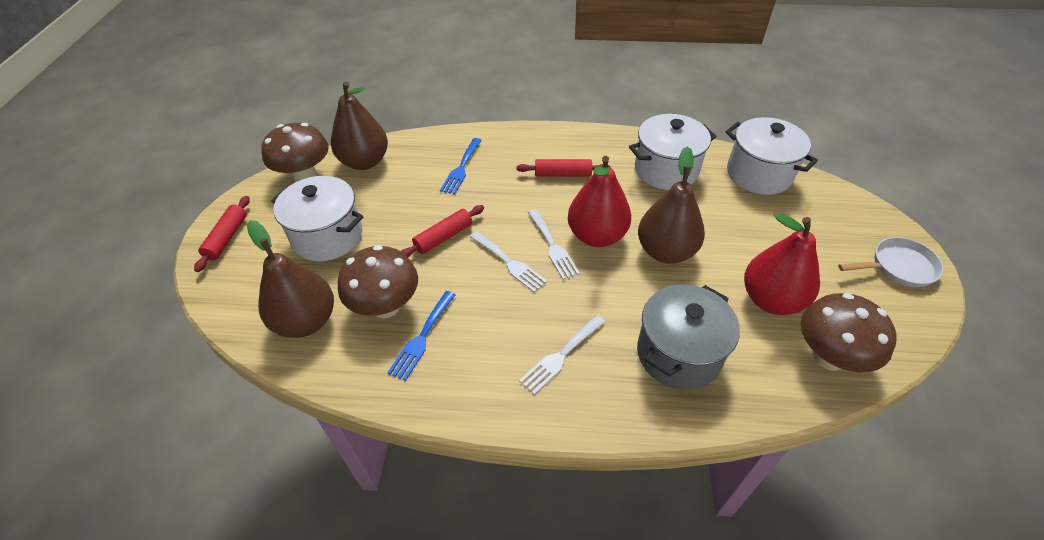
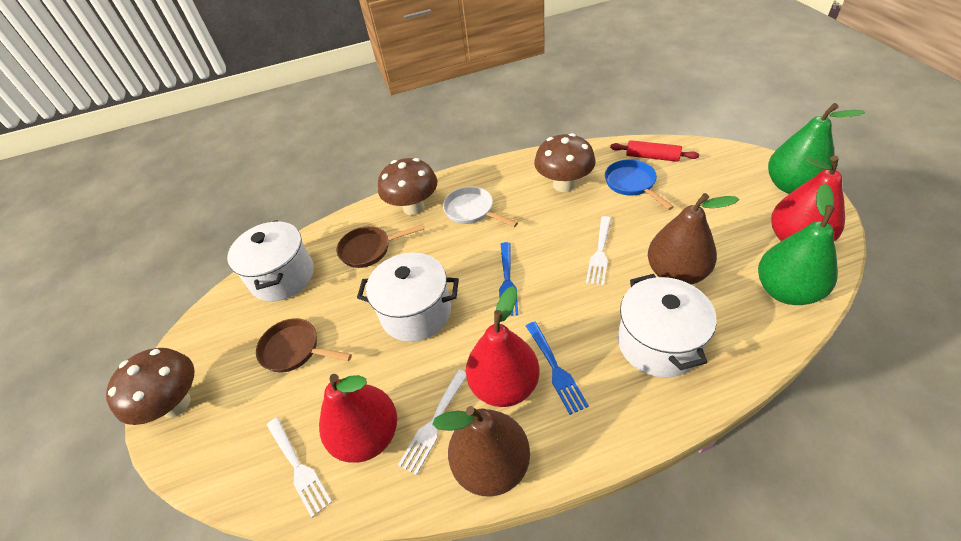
blue pan: 0 -> 1
brown pan: 0 -> 2
brown pear: 3 -> 2
green pear: 0 -> 2
grey pot: 1 -> 0
red pear: 2 -> 3
red rolling pin: 3 -> 1

